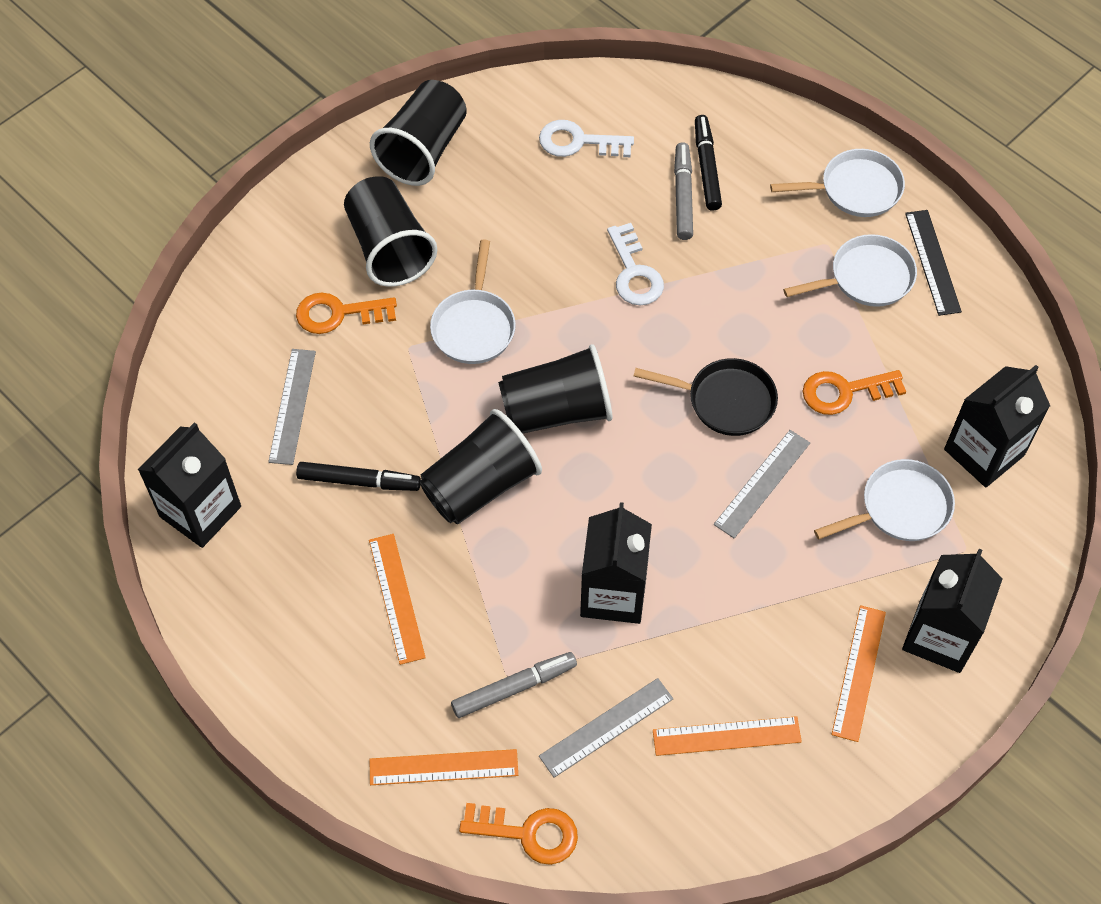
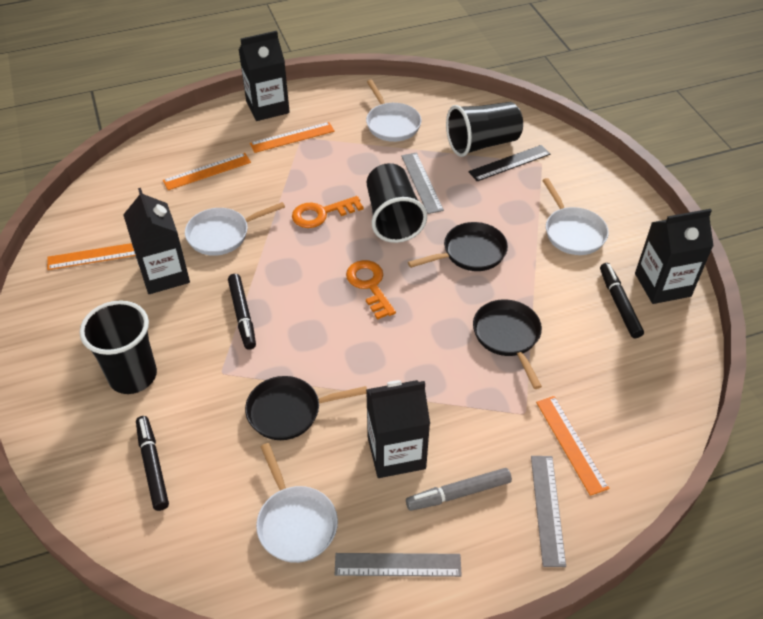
black cup: 4 -> 3
black marker: 2 -> 3
black pan: 1 -> 3
grey marker: 2 -> 1
orange key: 3 -> 2
white key: 2 -> 0

